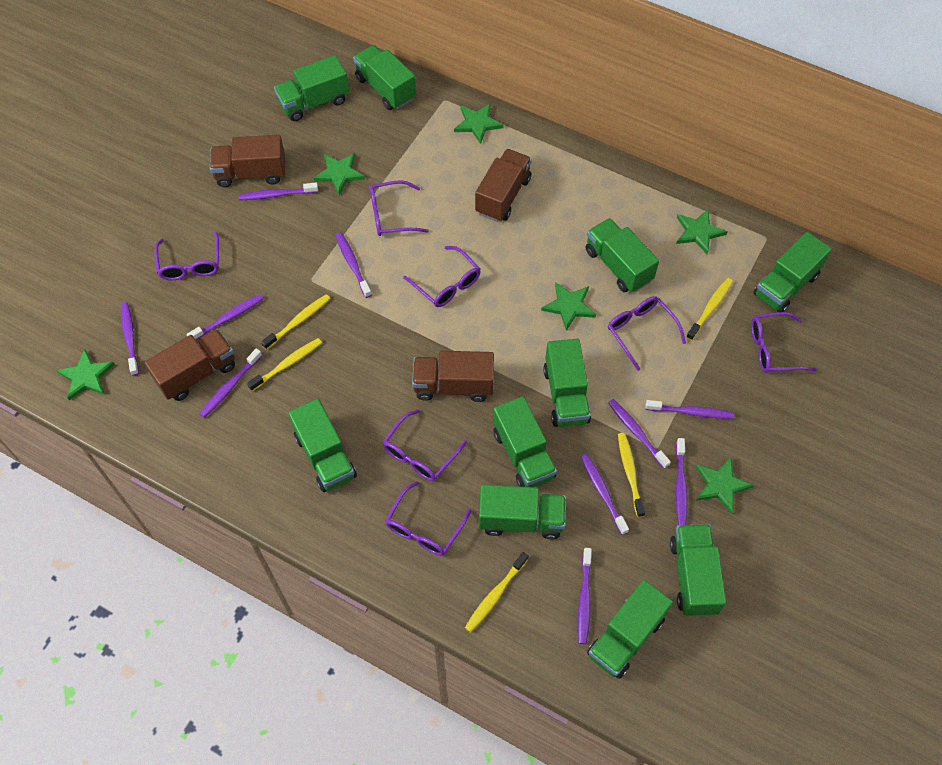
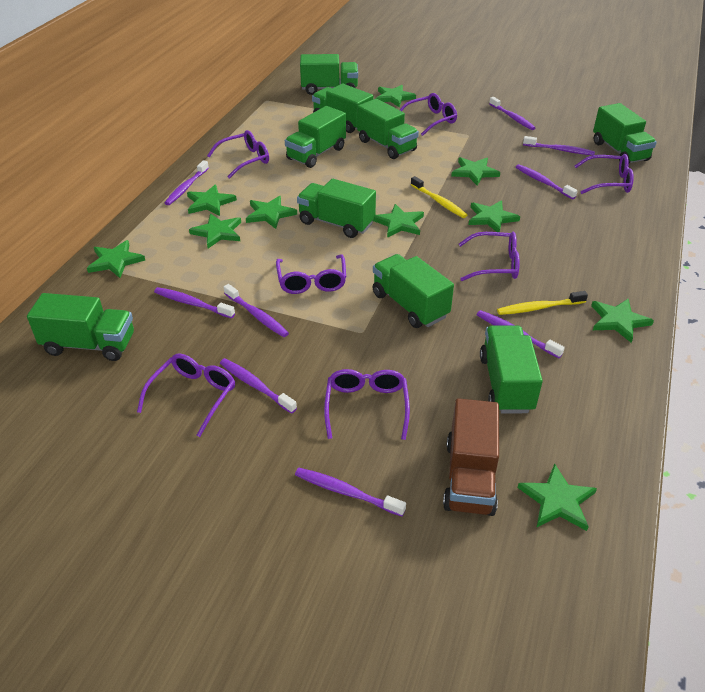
brown truck: 4 -> 1
green star: 6 -> 10
green truck: 10 -> 9
purple toothbrush: 10 -> 9
yellow toothbrush: 5 -> 2

